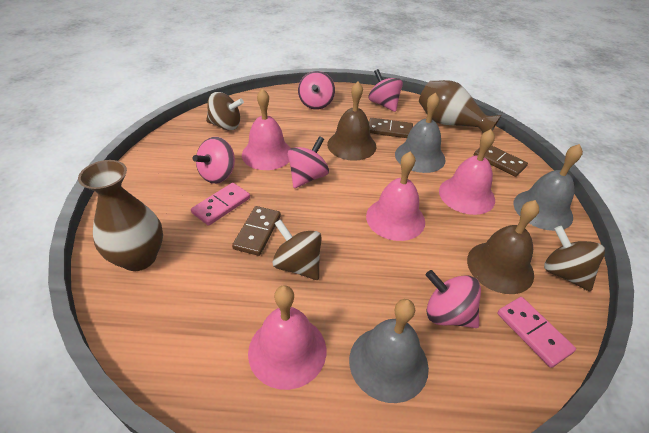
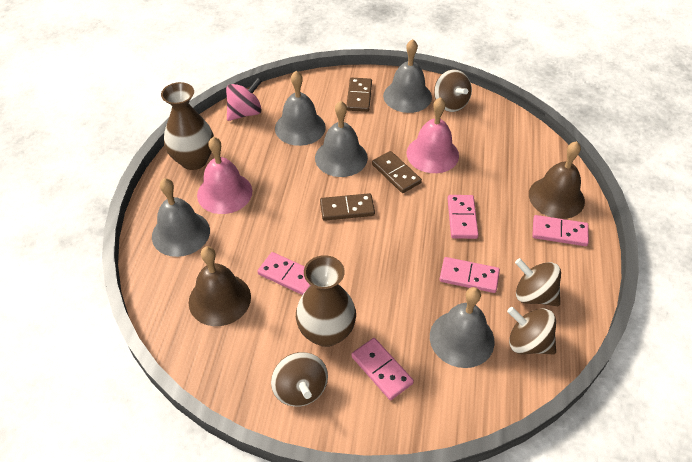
brown spinning top: 3 -> 4
grey bell: 3 -> 5
pink bell: 4 -> 2
pink domino: 2 -> 5
pink spinning top: 5 -> 1

